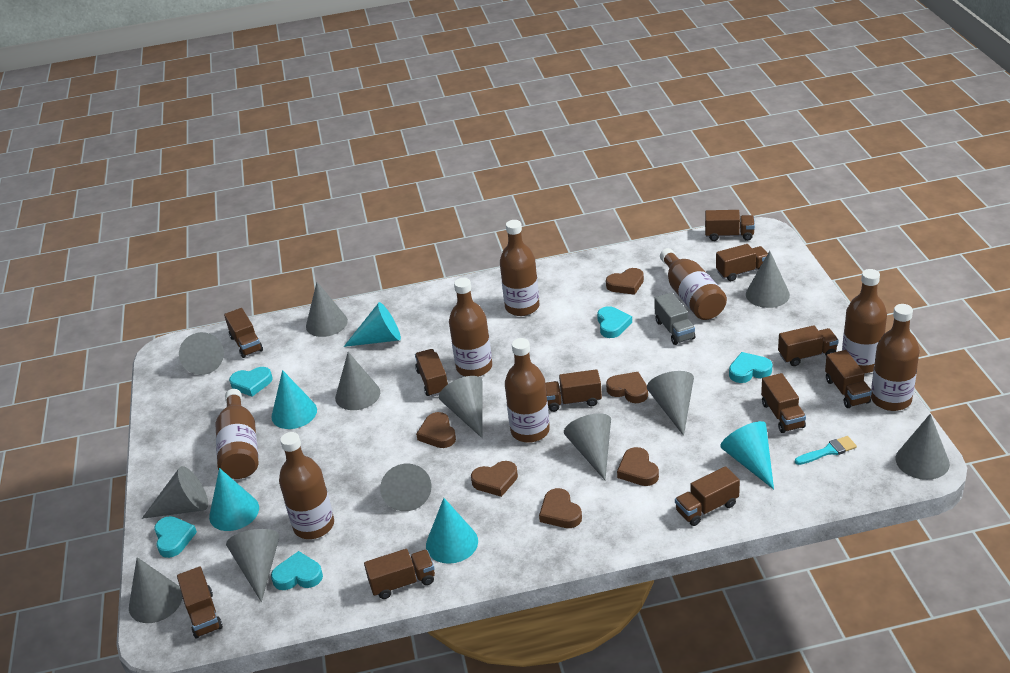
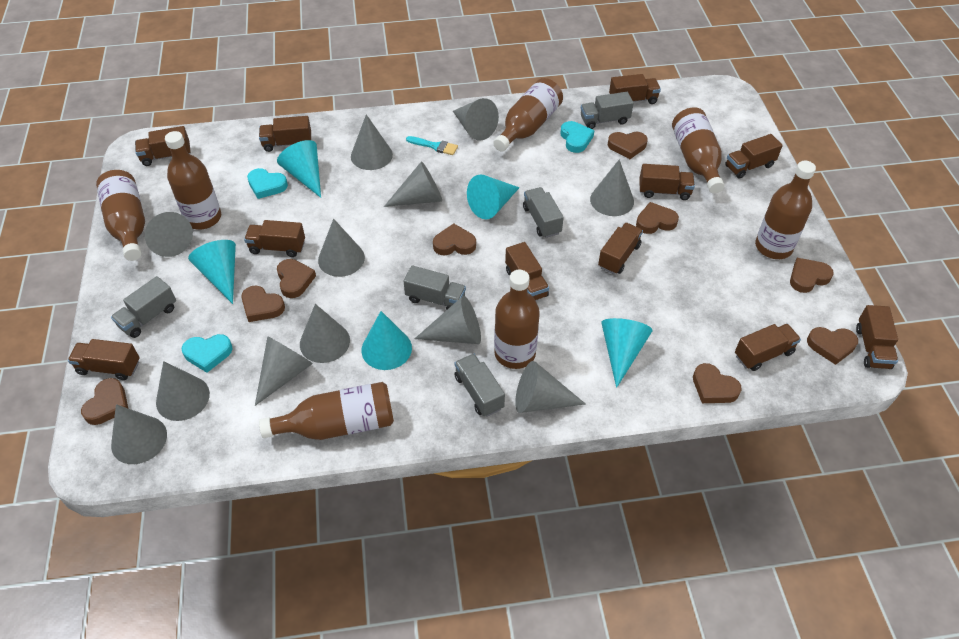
brown bottle: 8 -> 7
brown heart: 6 -> 9
grey truck: 1 -> 5
turquoise heart: 5 -> 3

